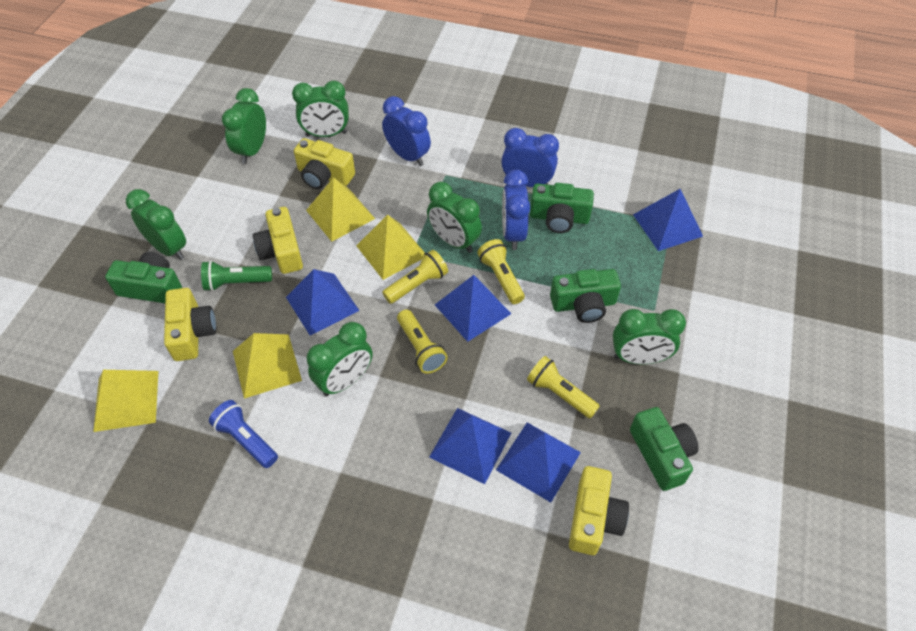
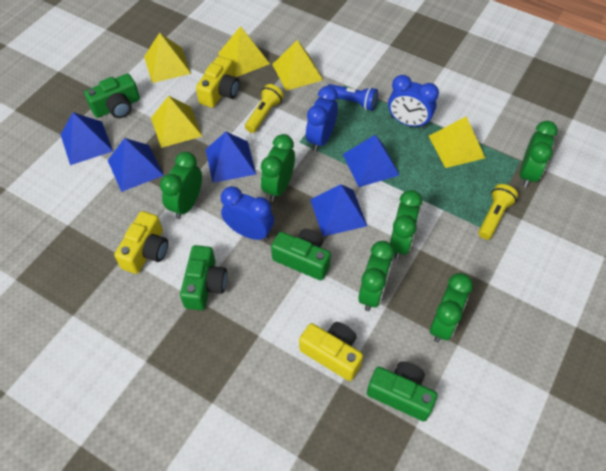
green flashlight: 1 -> 0
yellow camera: 4 -> 3
yellow flashlight: 4 -> 2
yellow pyramid: 4 -> 5

